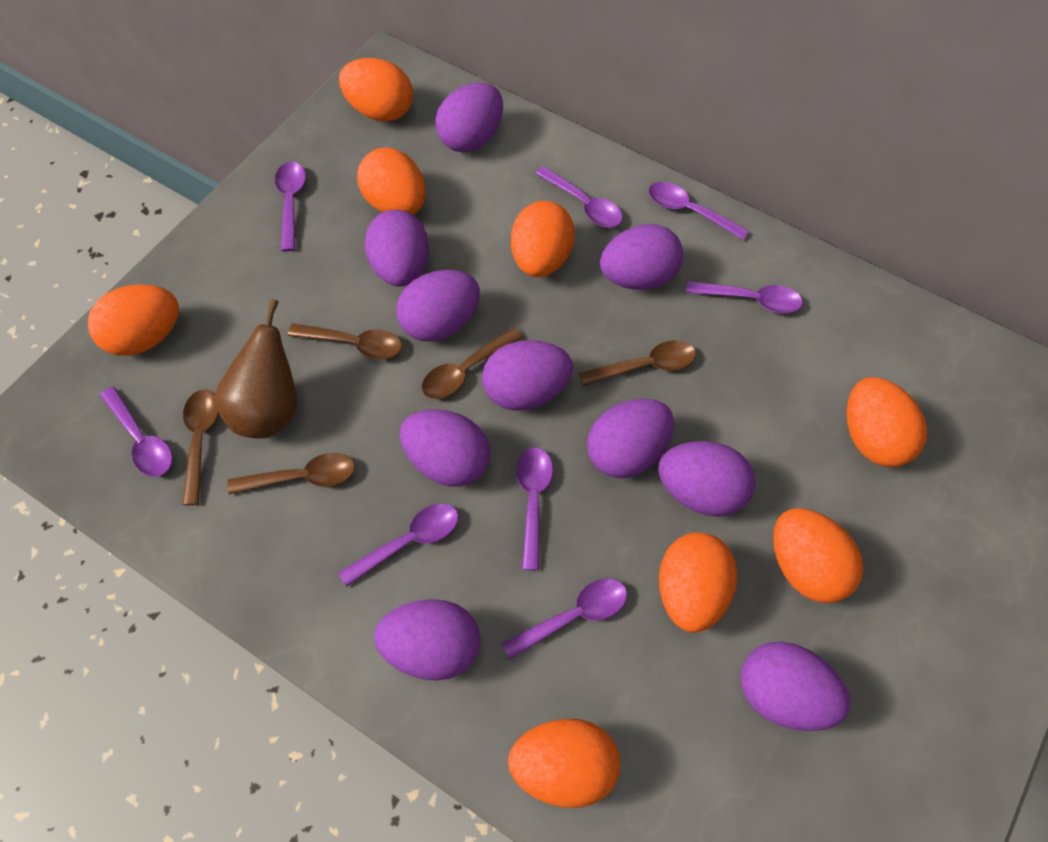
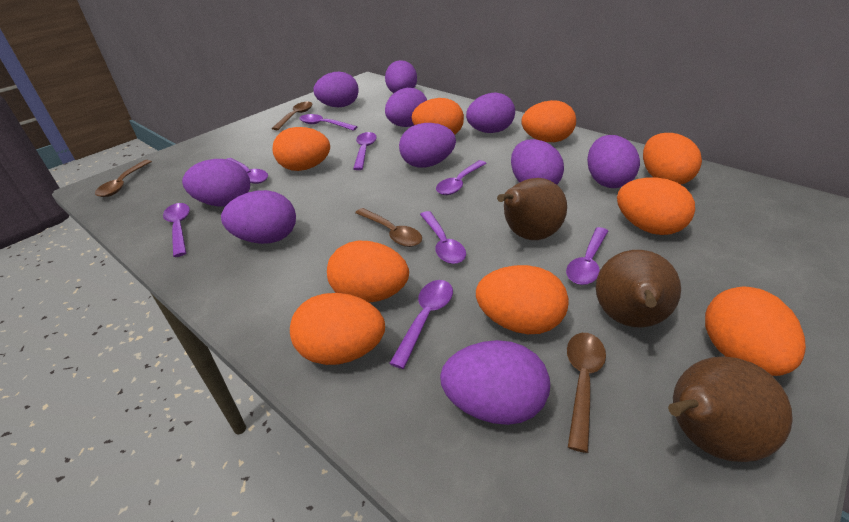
brown pear: 1 -> 3
brown spoon: 5 -> 4
orange egg: 8 -> 9

